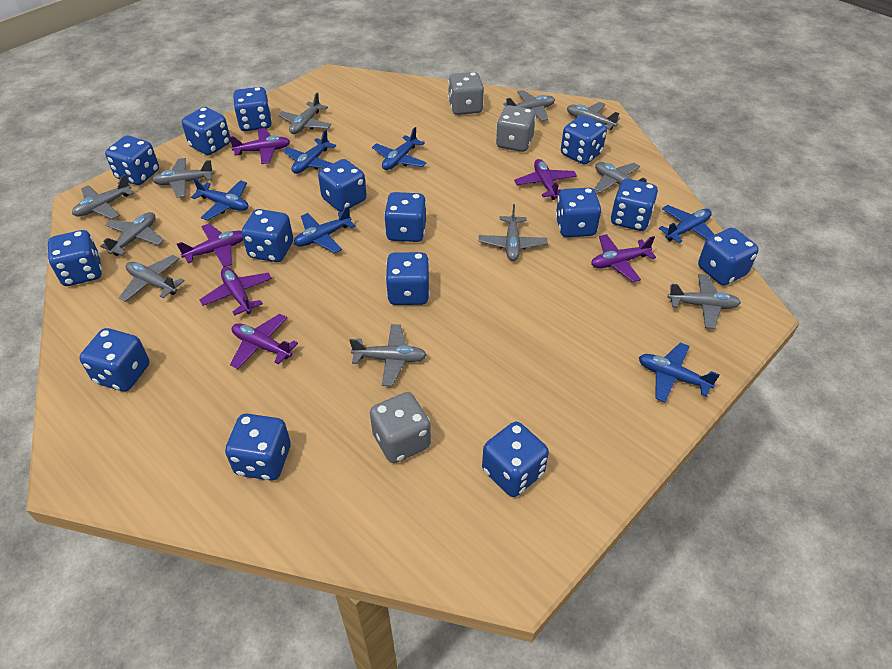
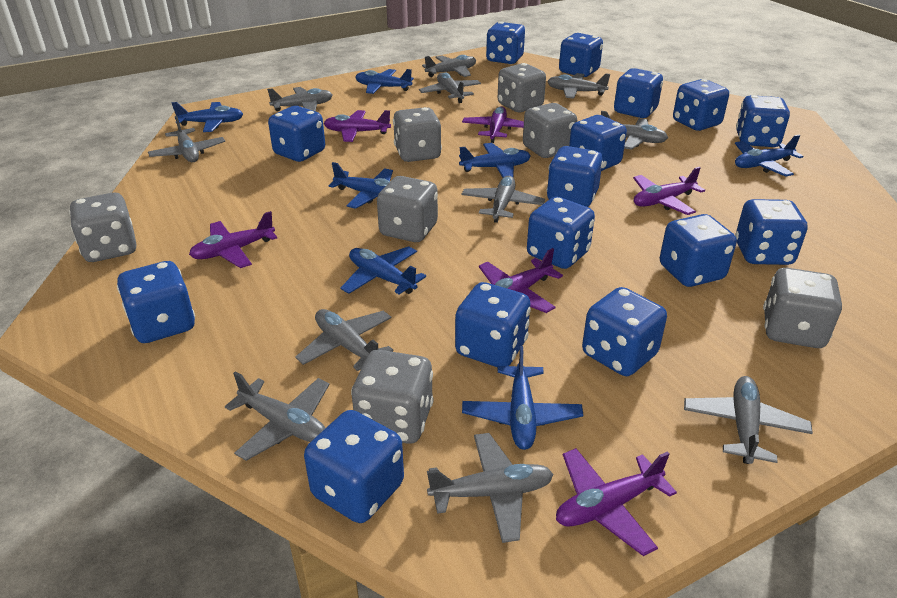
blue plane: 6 -> 7
grey dice: 3 -> 7

